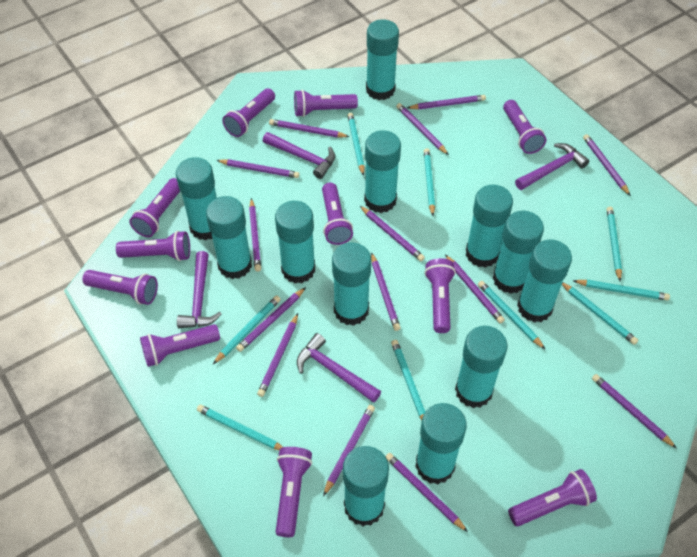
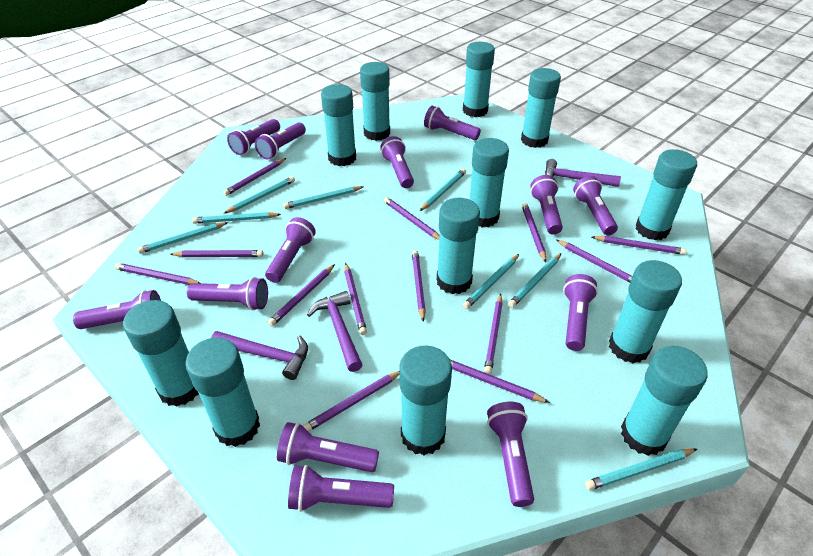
purple flashlight: 11 -> 13
purple hammer: 4 -> 3
purple pencil: 14 -> 13
turquoise pencil: 9 -> 8

